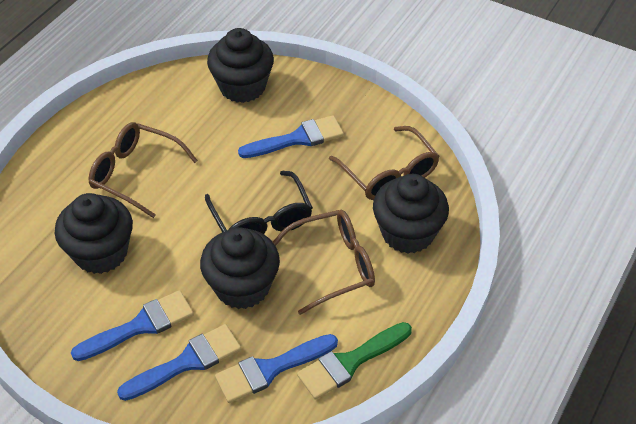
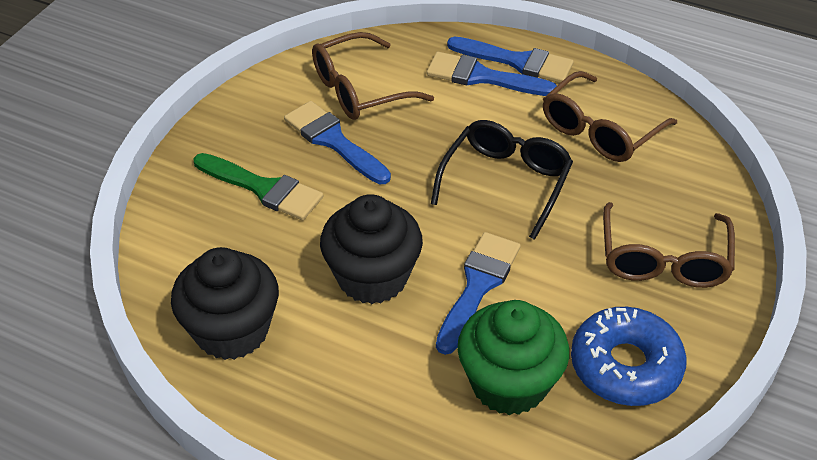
black cupcake: 4 -> 2
blue donut: 0 -> 1
green cupcake: 0 -> 1

